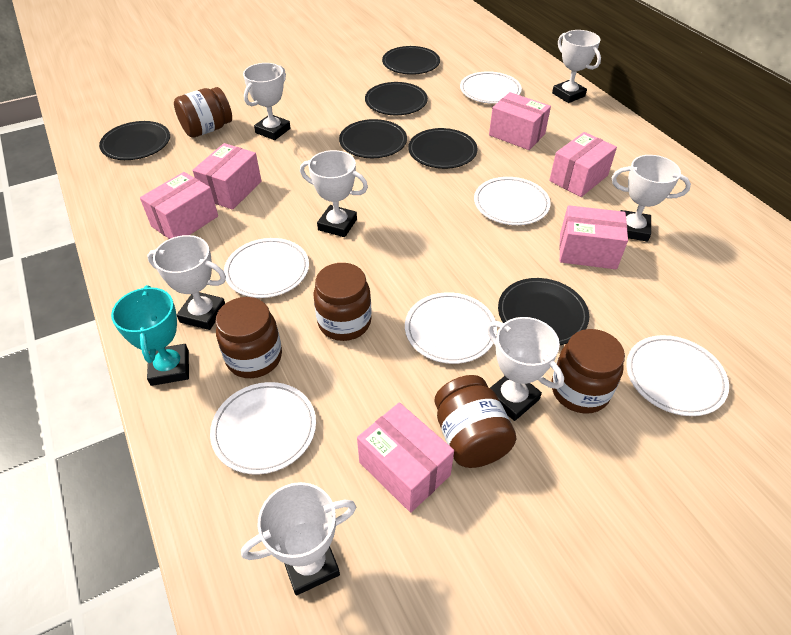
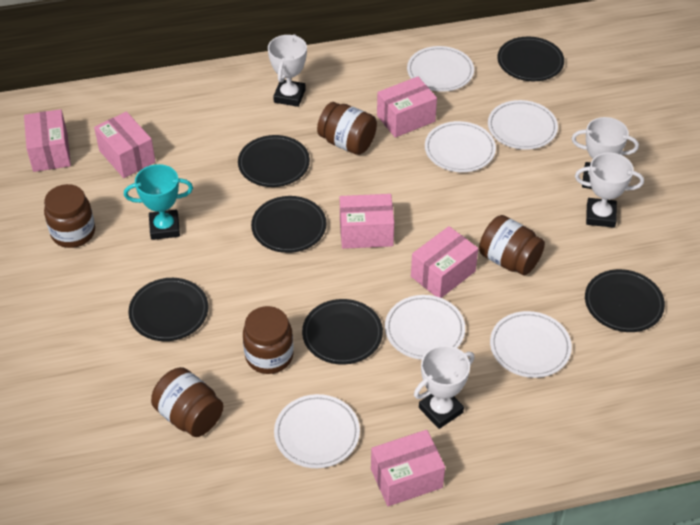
white trophy: 7 -> 4

